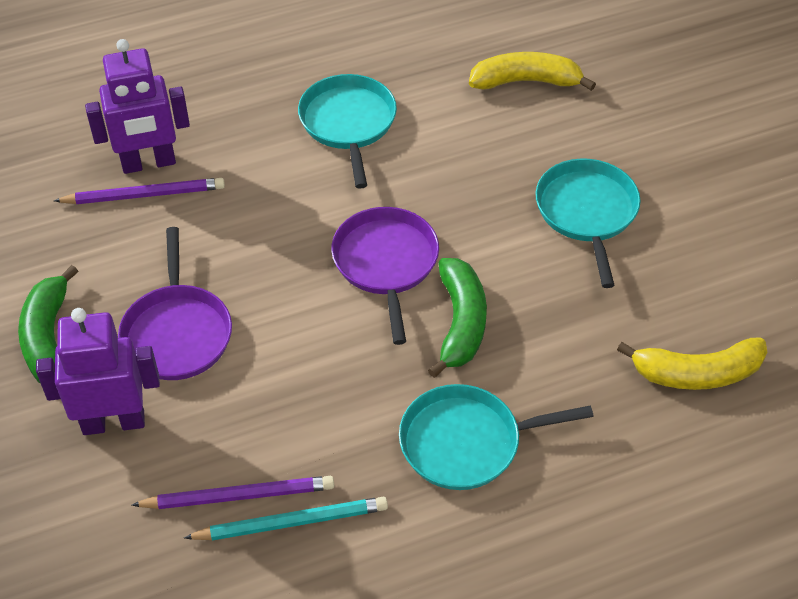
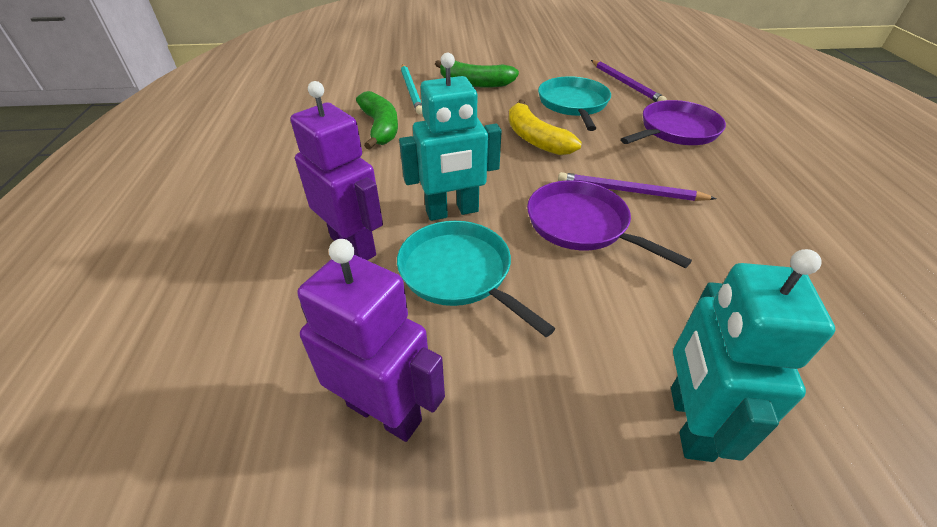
turquoise pan: 3 -> 2
turquoise robot: 0 -> 2
yellow banana: 2 -> 1

